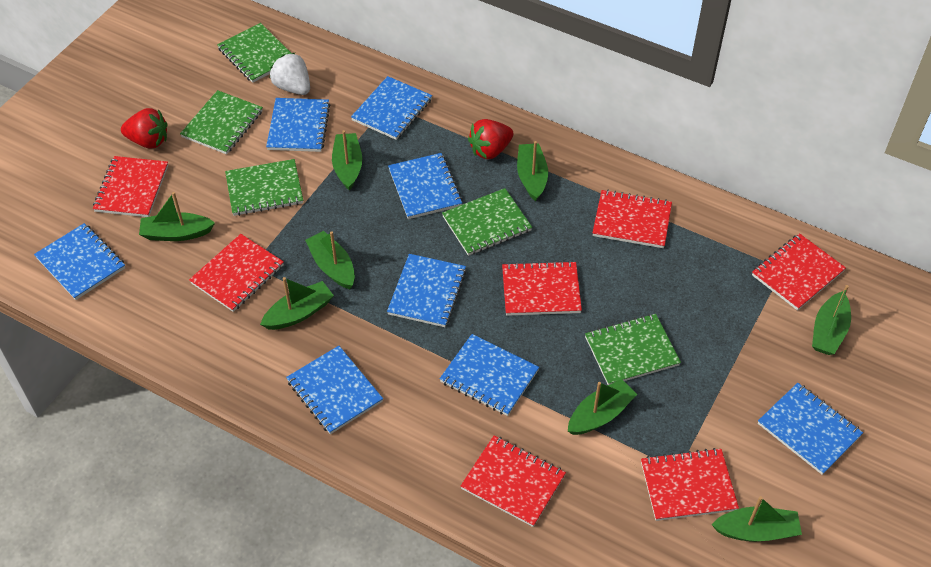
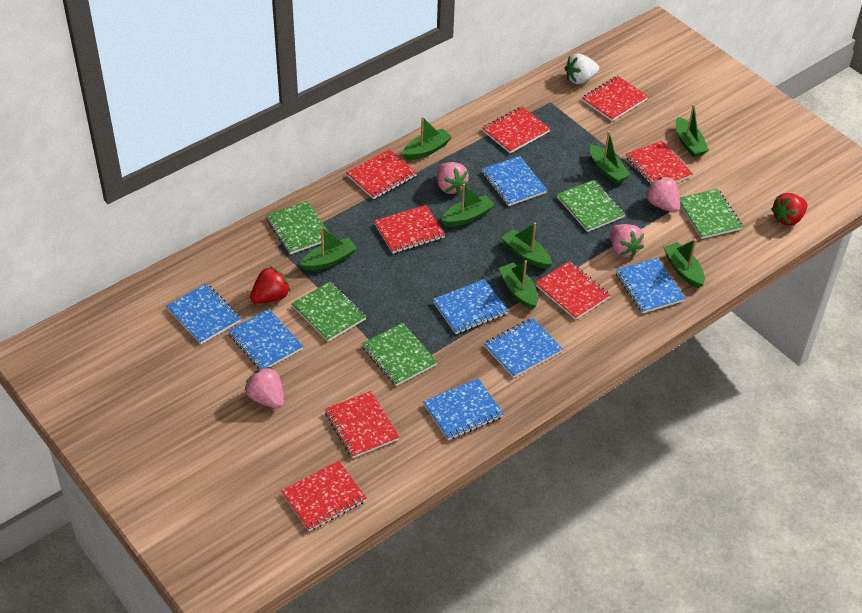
blue notebook: 8 -> 7
pink strawberry: 0 -> 4
red notebook: 7 -> 8

